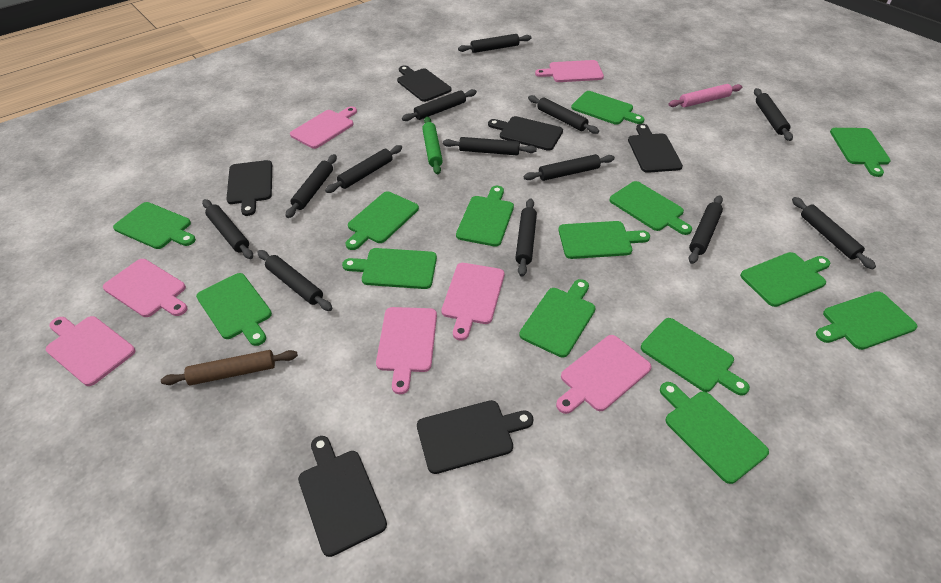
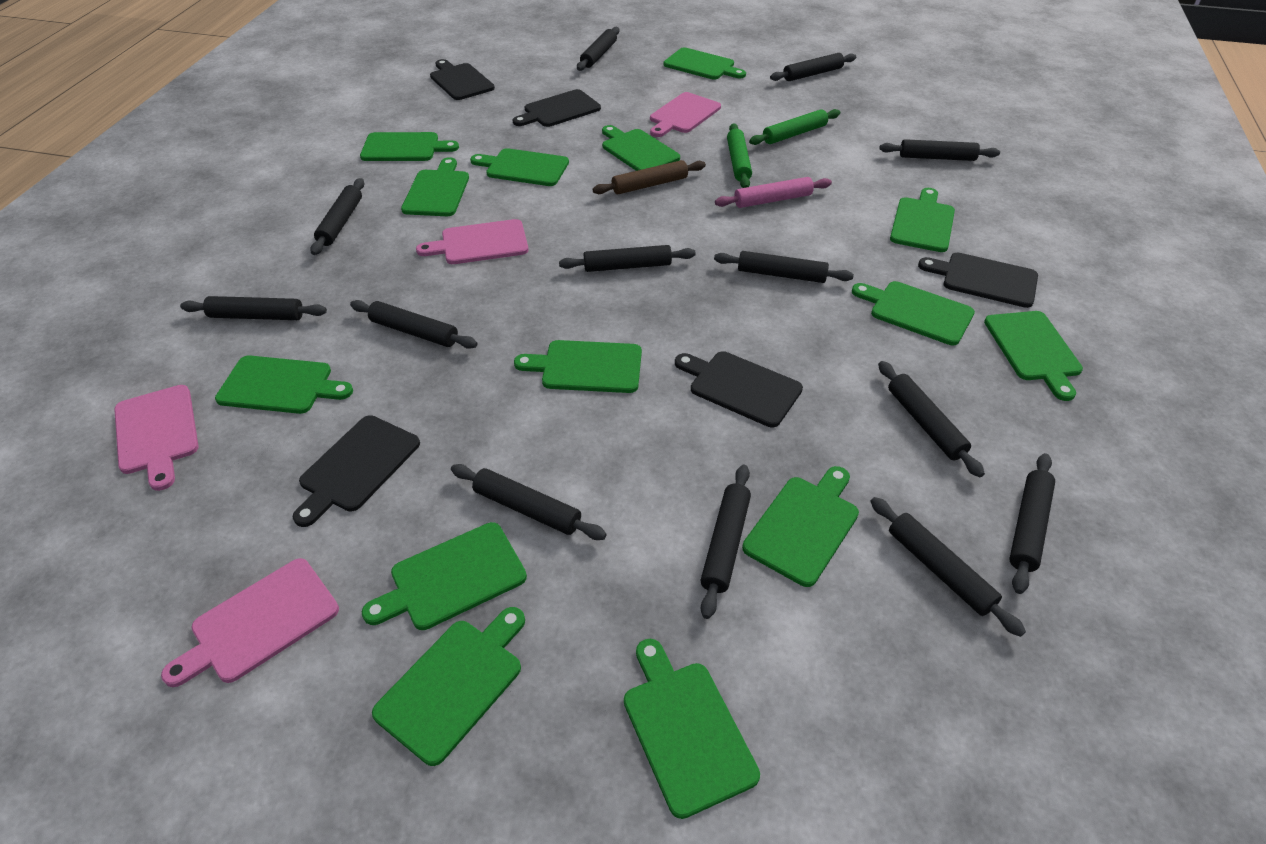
black cutting board: 6 -> 5
green rolling pin: 1 -> 2
pink cutting board: 7 -> 4

